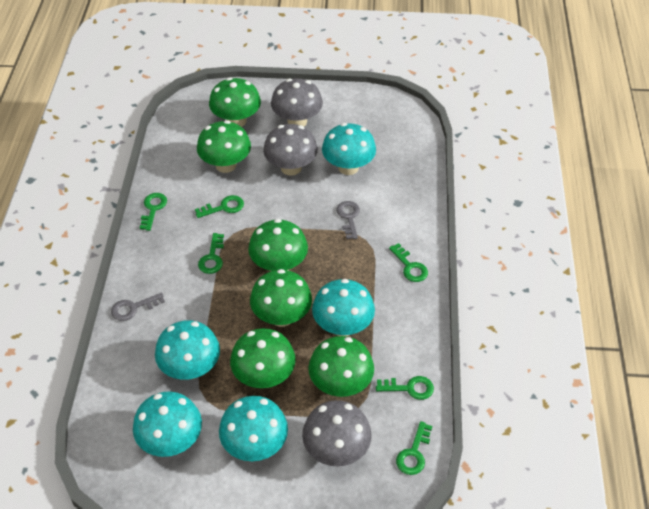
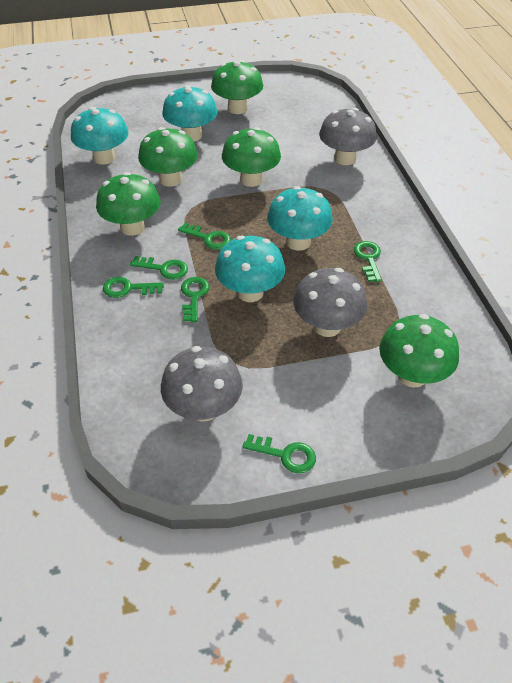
green mushroom: 6 -> 5
grey key: 2 -> 0
turquoise mushroom: 5 -> 4

